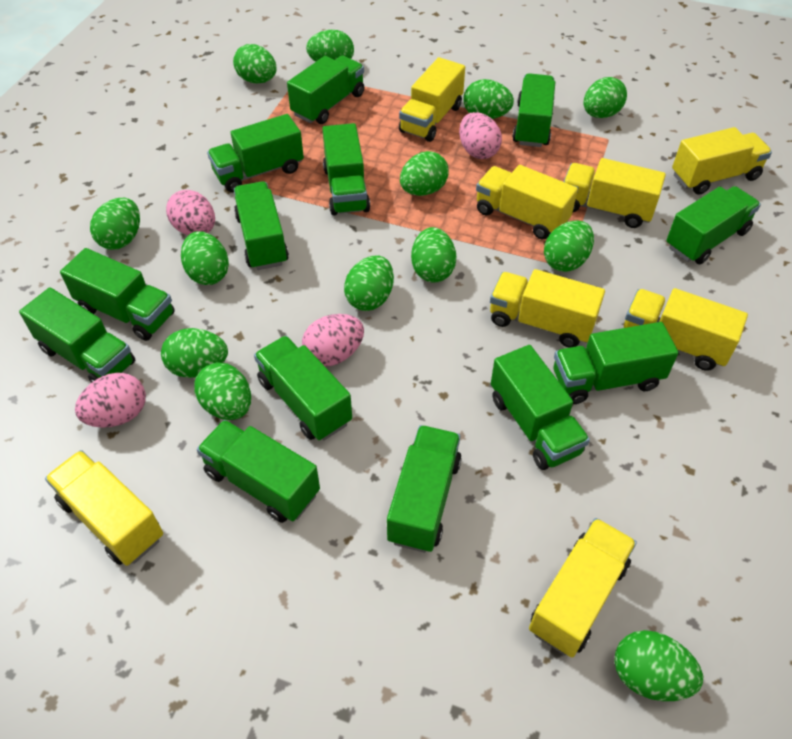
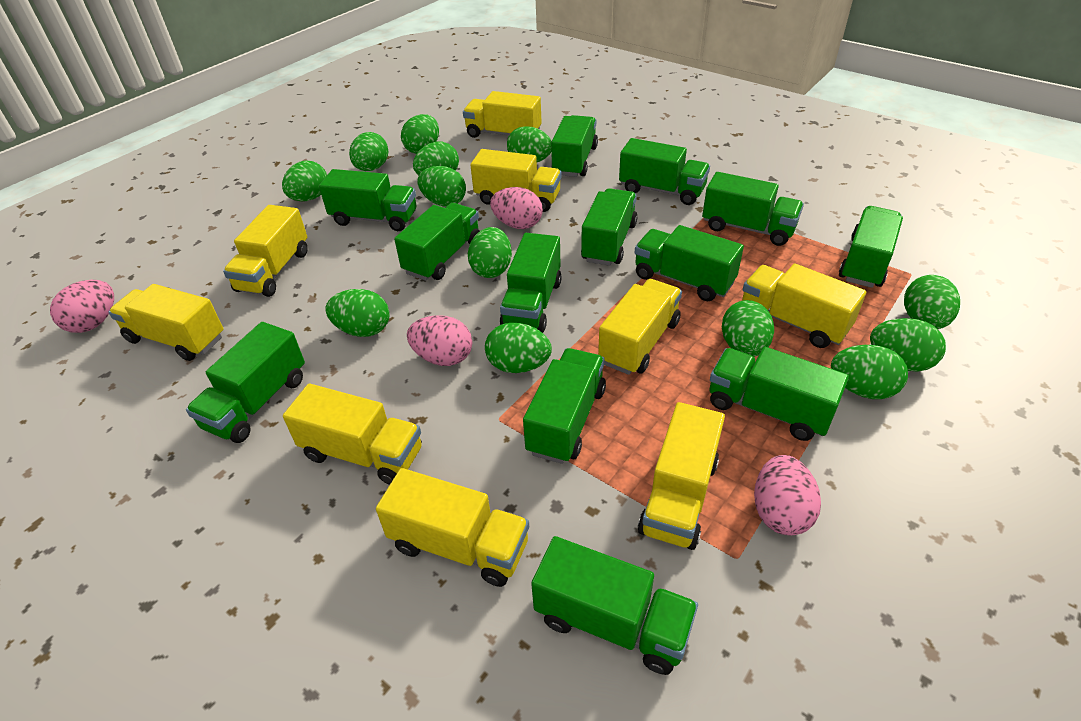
yellow truck: 8 -> 9

